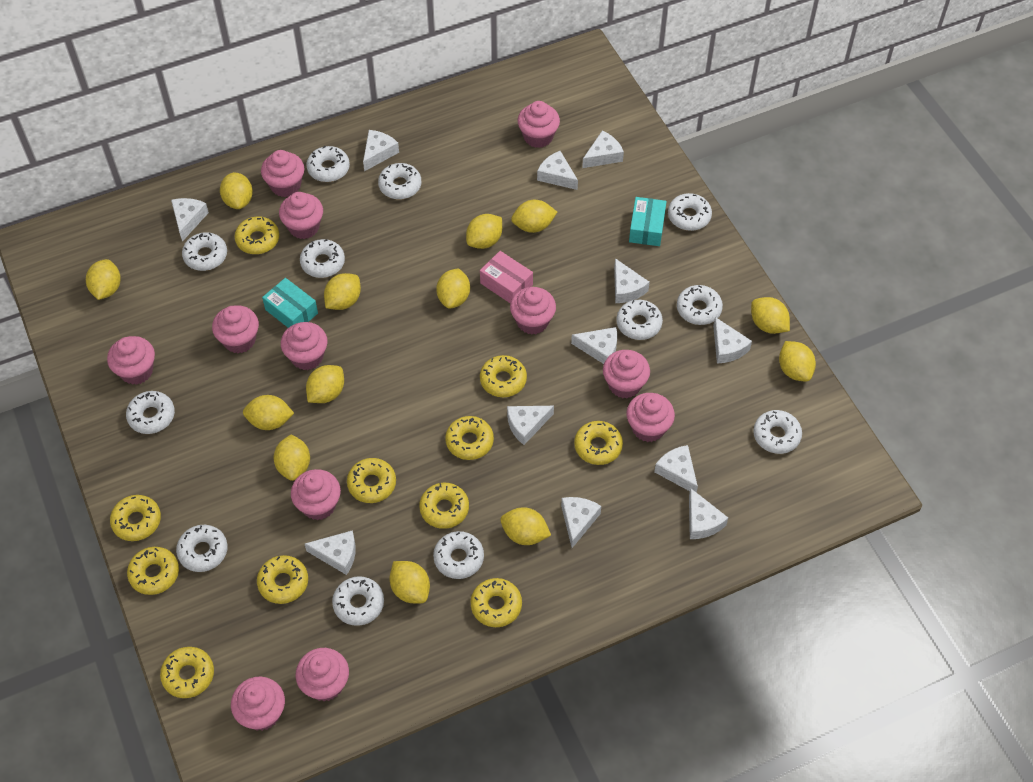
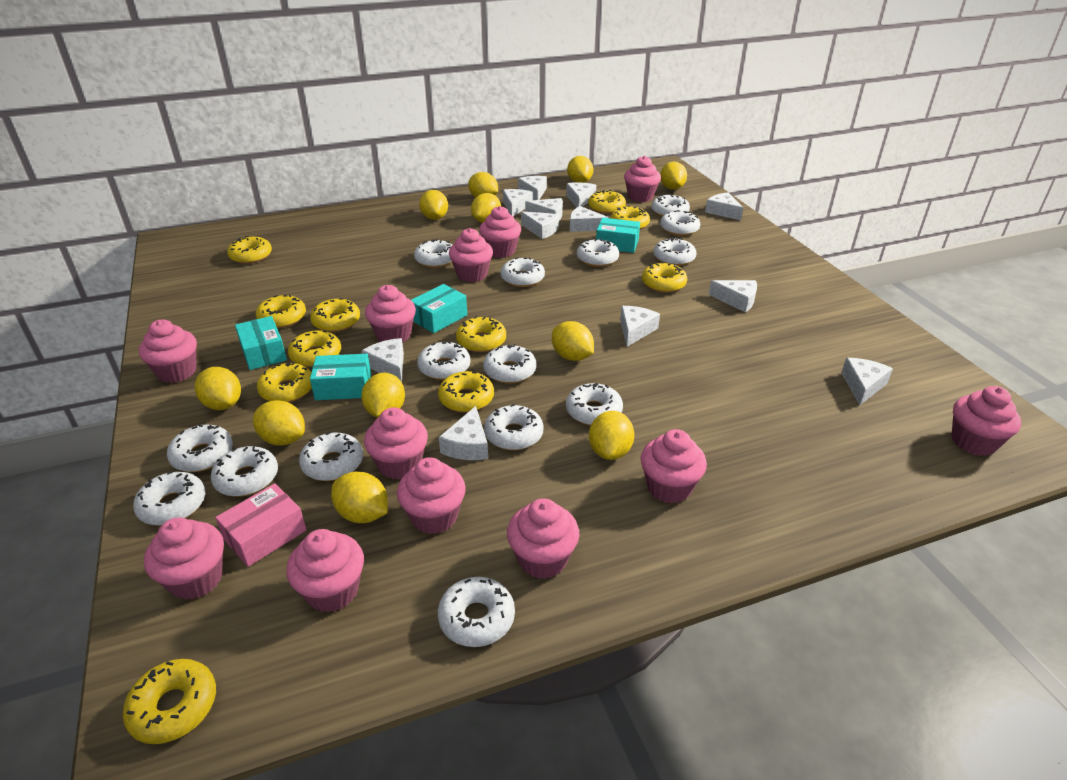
turquoise box: 2 -> 4
white donut: 12 -> 15
yellow lemon: 13 -> 11

